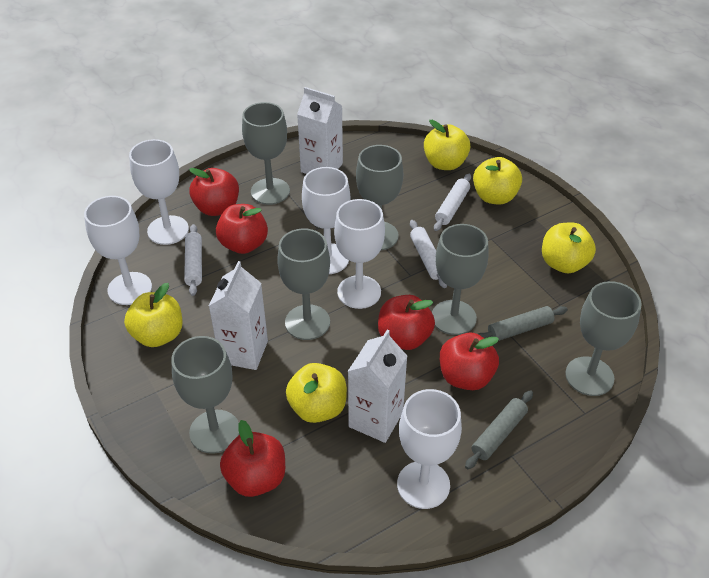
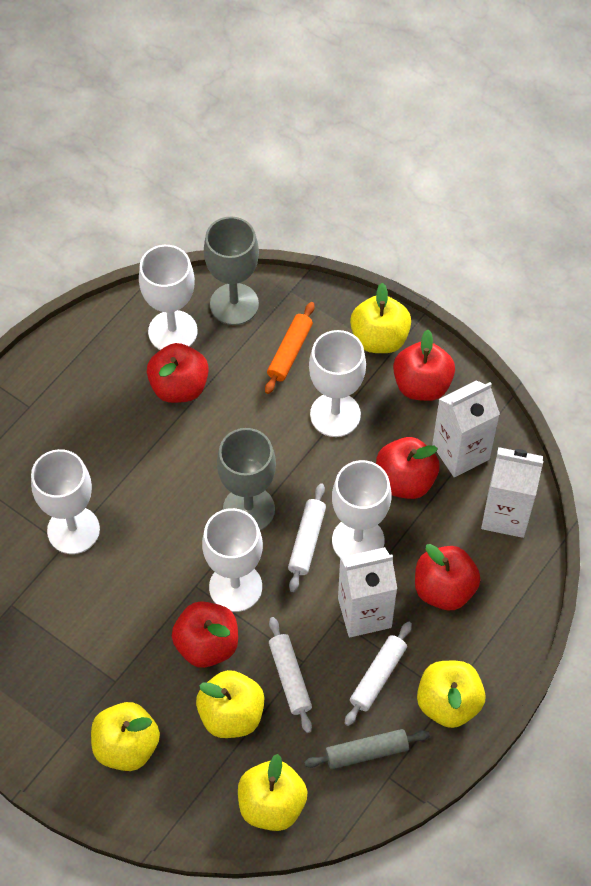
grey goblet: 6 -> 2
grey rolling pin: 2 -> 1
orange rolling pin: 0 -> 1

